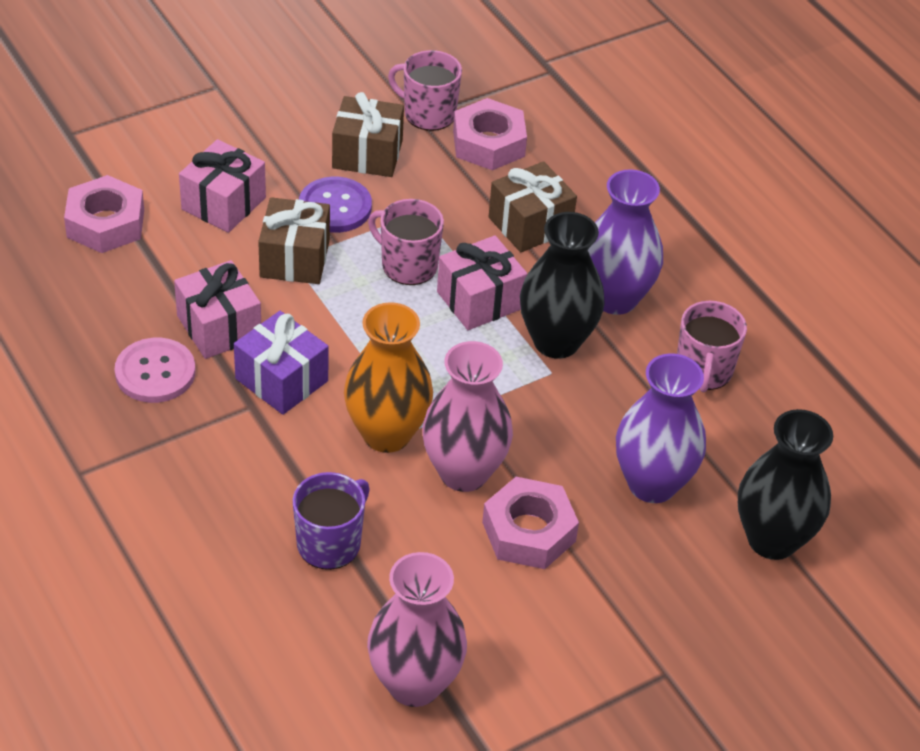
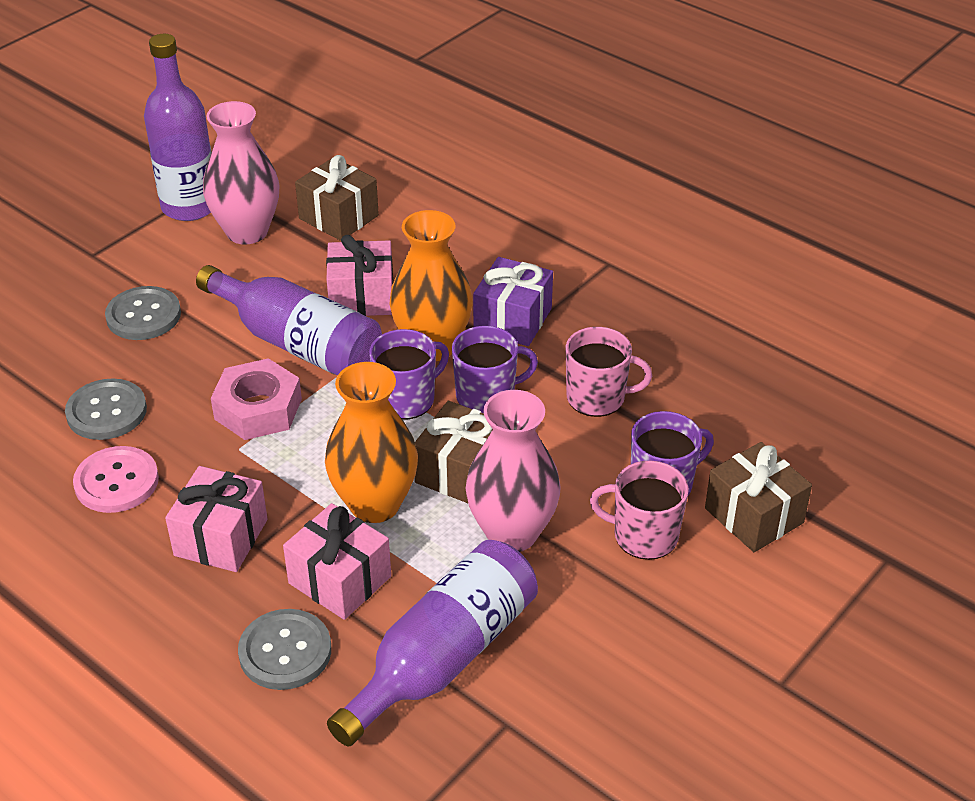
black vase: 2 -> 0
grey button: 0 -> 3
orange vase: 1 -> 2
pink mug: 3 -> 2
pink nut: 3 -> 1
purple bottle: 0 -> 3
purple button: 1 -> 0
purple mug: 1 -> 3
purple vase: 2 -> 0

